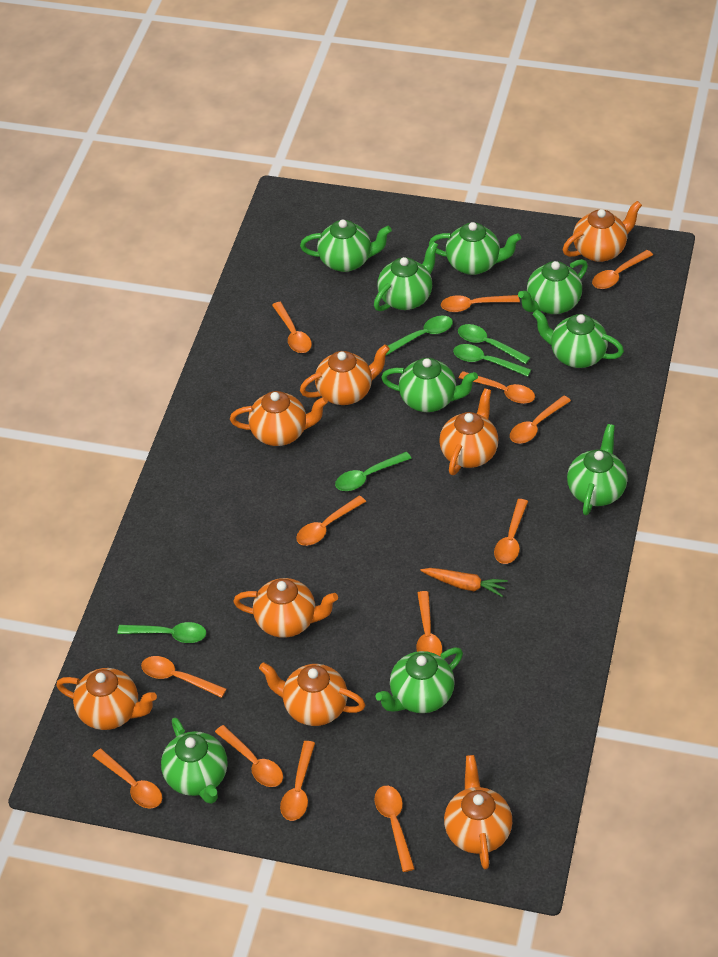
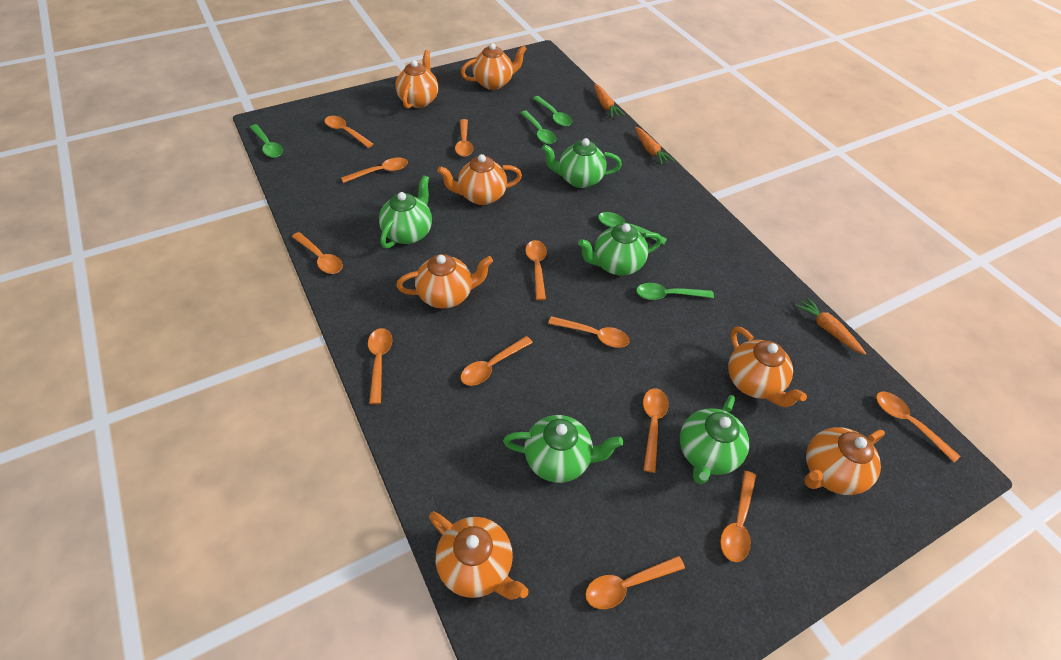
green teapot: 9 -> 5
orange carrot: 1 -> 3
orange spoon: 13 -> 12
orange teapot: 8 -> 7

